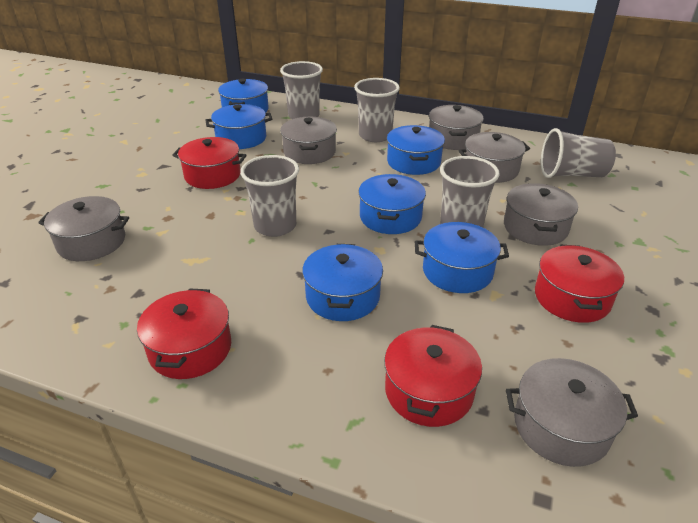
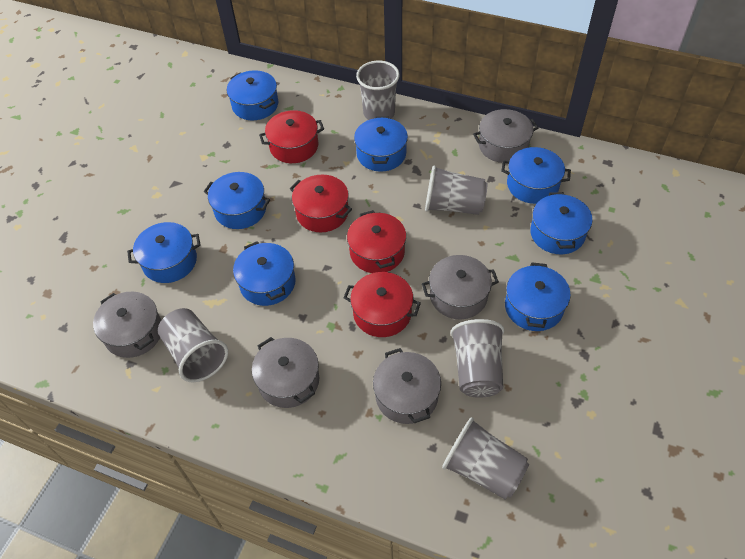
blue pot: 6 -> 8
grey pot: 6 -> 5

